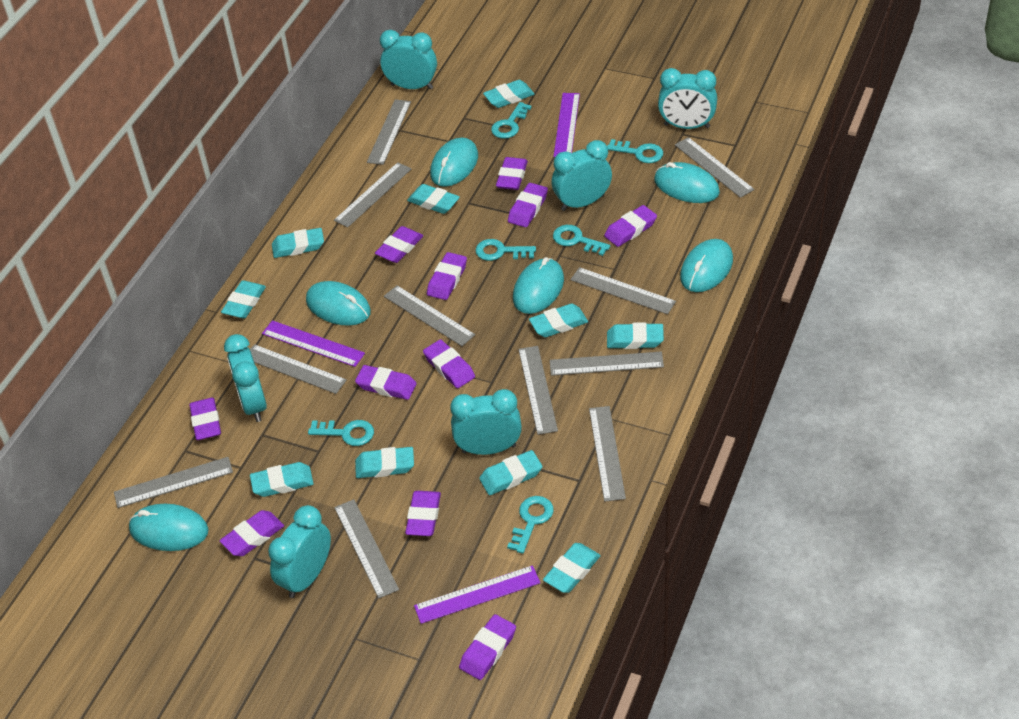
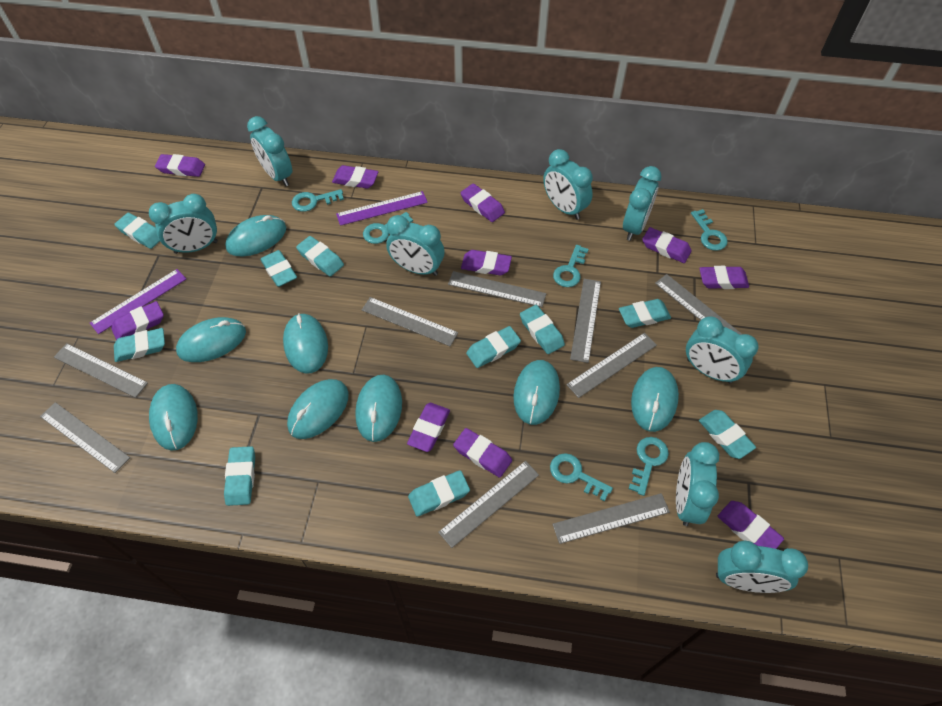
grey ruler: 11 -> 9
purple eraser: 11 -> 10
purple ruler: 3 -> 2
turquoise clock: 6 -> 8
turquoise mouse: 6 -> 8

